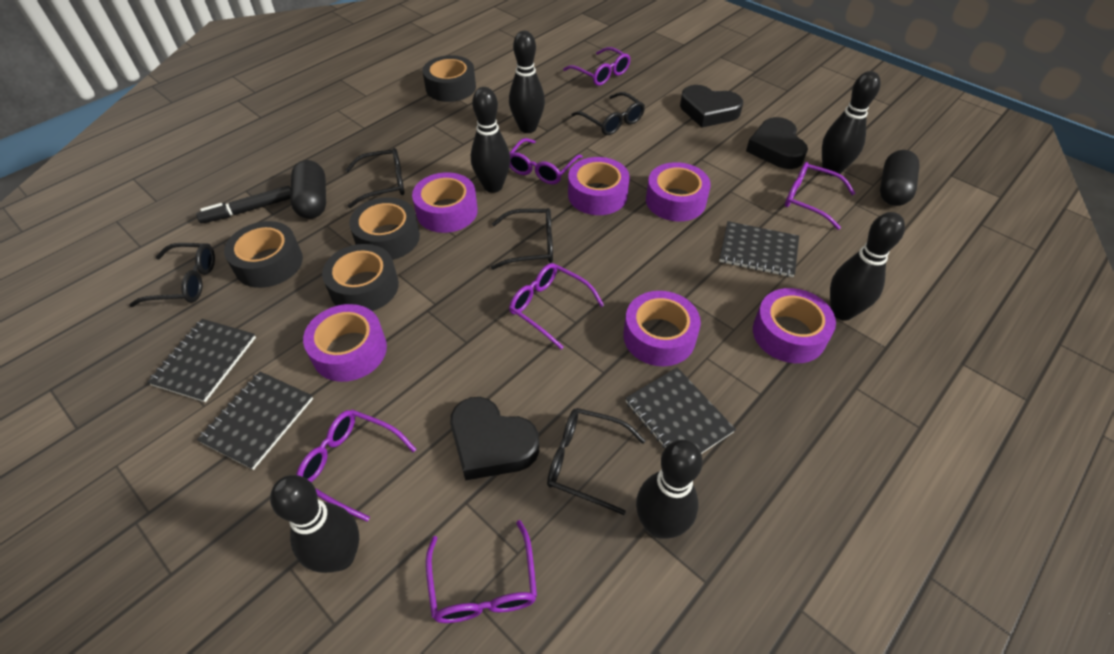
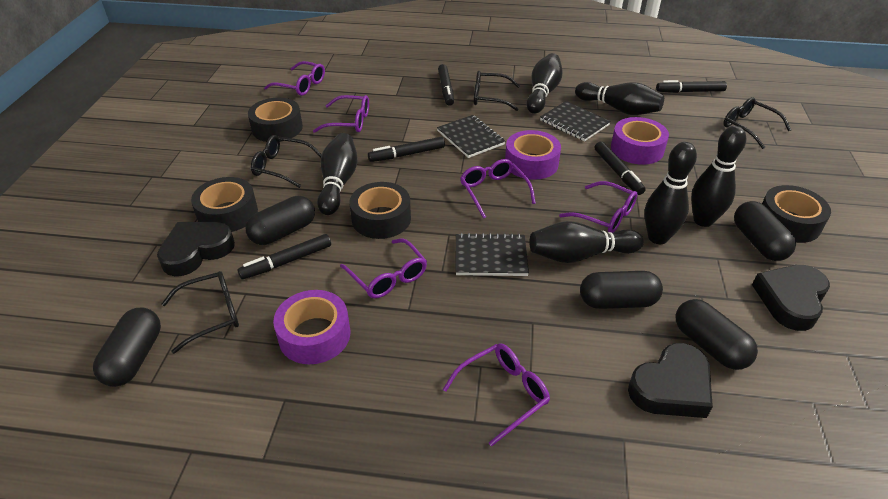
black capsule: 2 -> 5
black glasses: 5 -> 4
black marker: 1 -> 5
black notebook: 4 -> 3
purple tape: 6 -> 3

